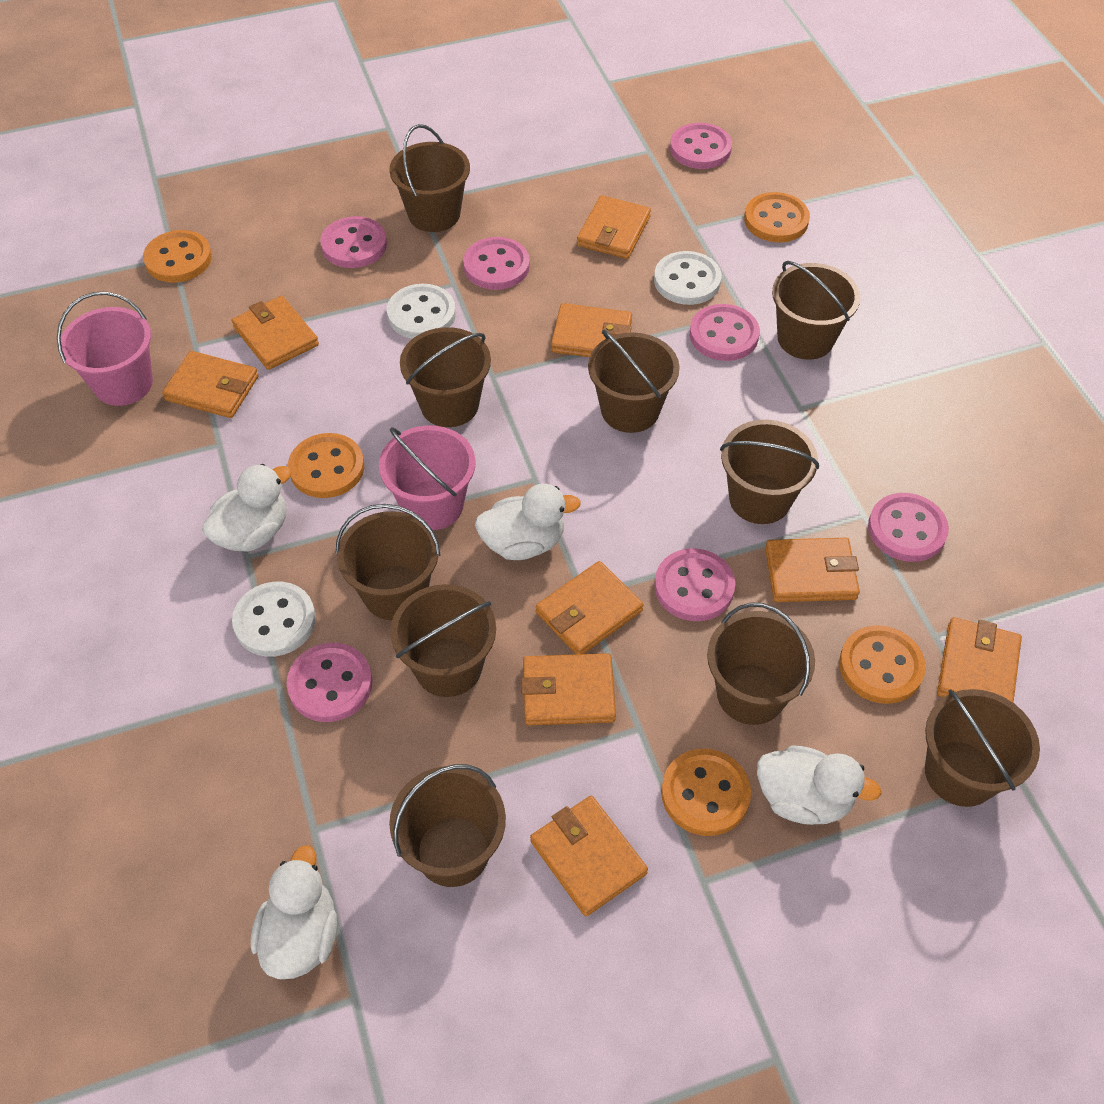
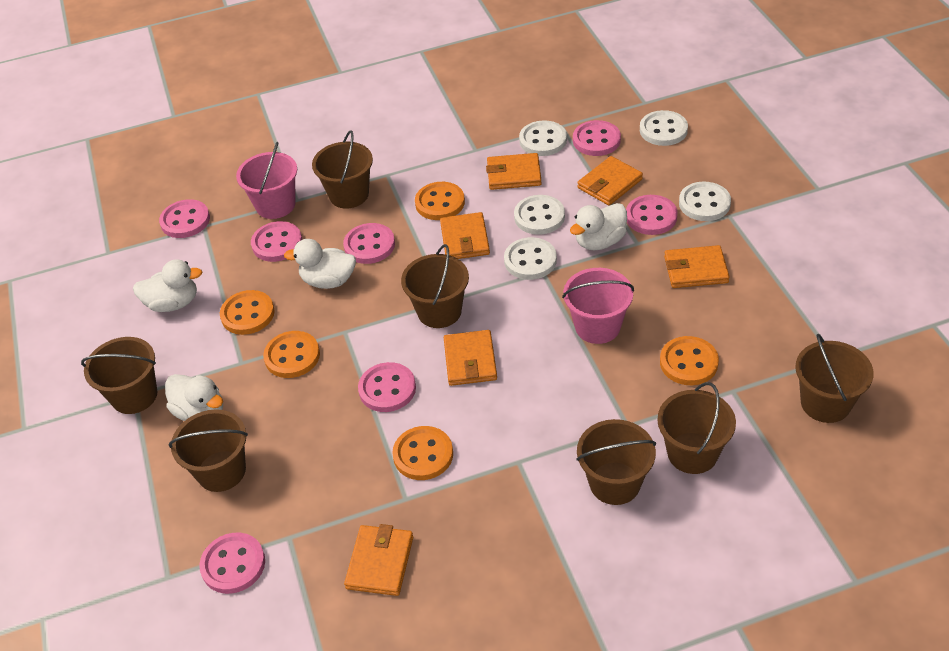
brown bucket: 10 -> 7
orange wallet: 9 -> 6
white button: 3 -> 5

